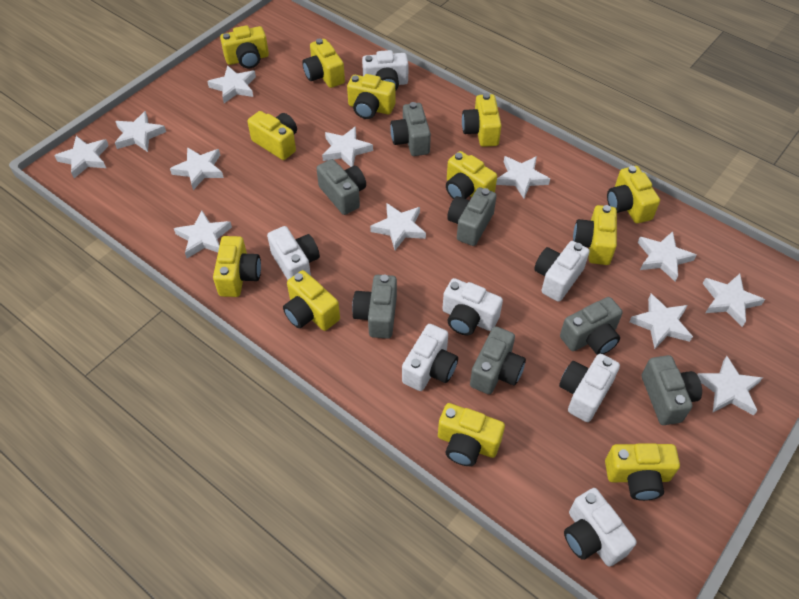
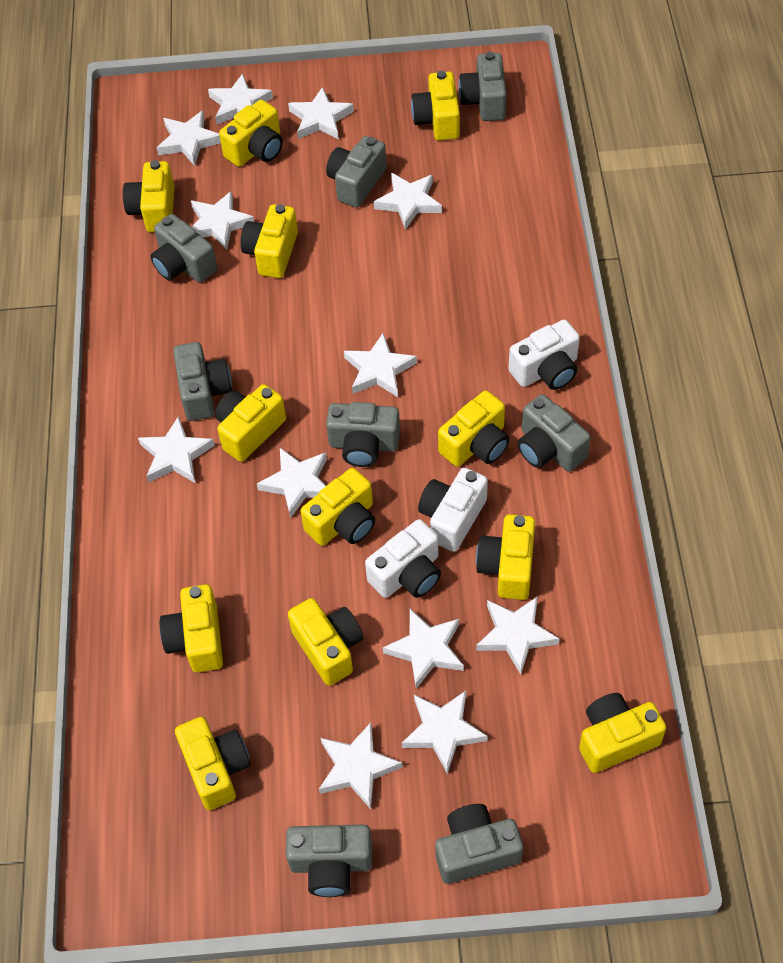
grey camera: 7 -> 8
white camera: 7 -> 3

